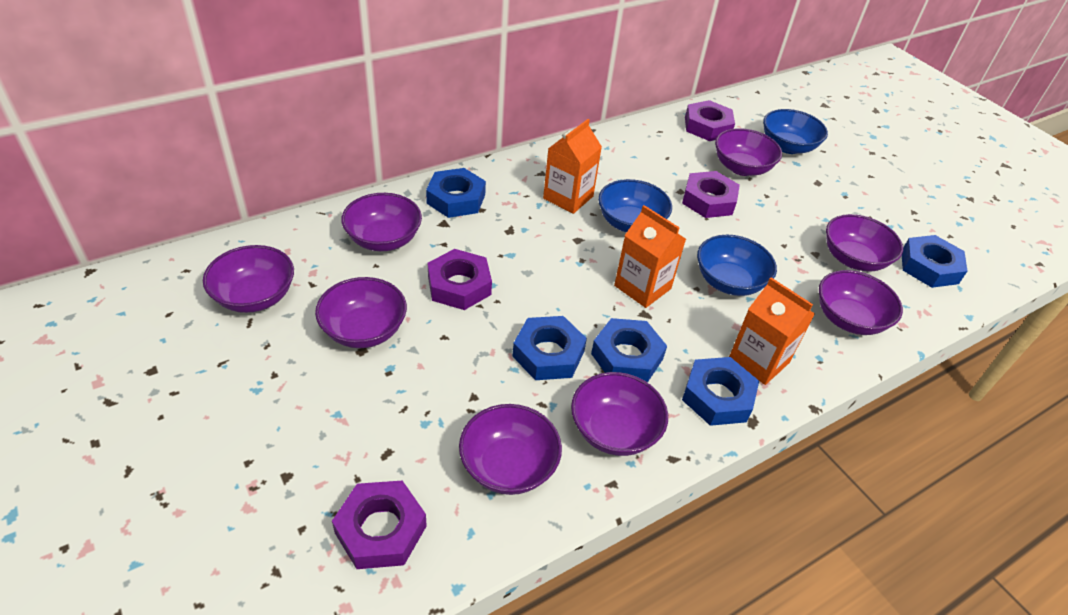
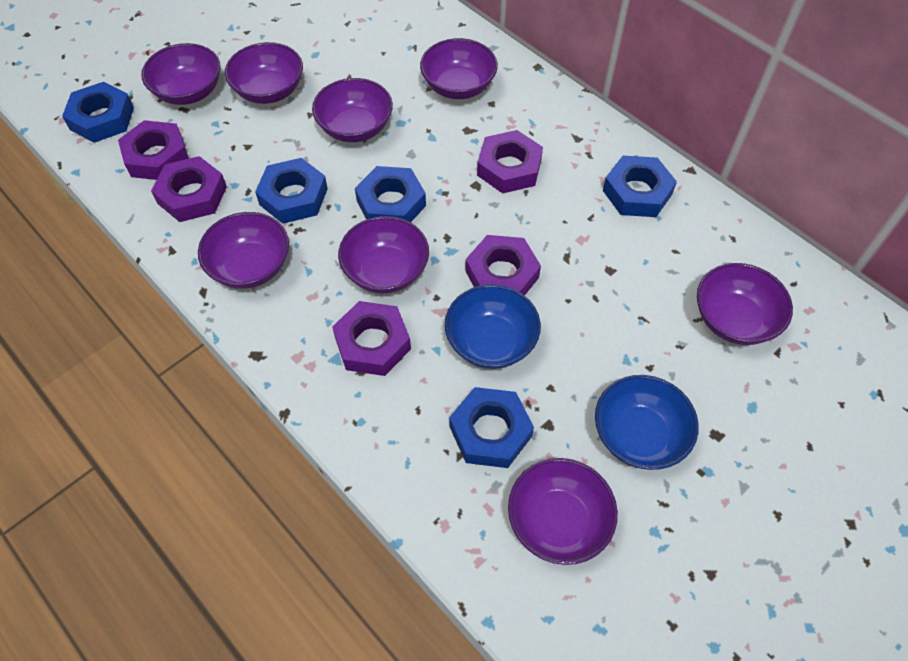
blue bowl: 3 -> 2
orange carton: 3 -> 0
purple nut: 4 -> 5

